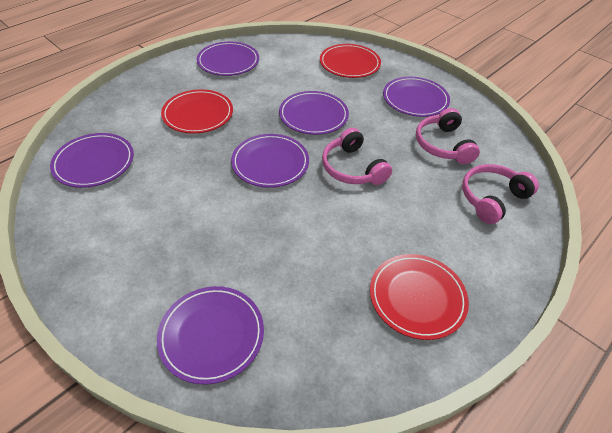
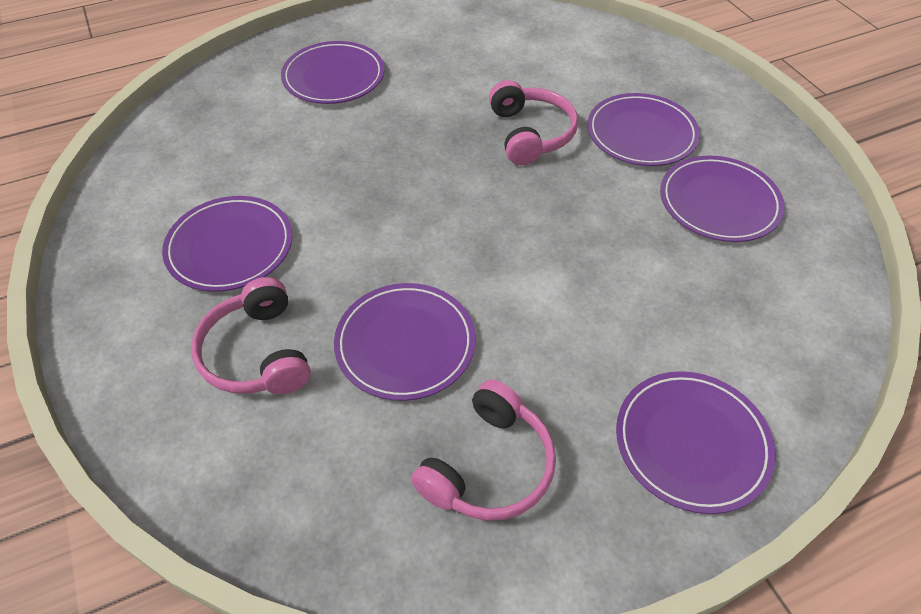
red plate: 3 -> 0

